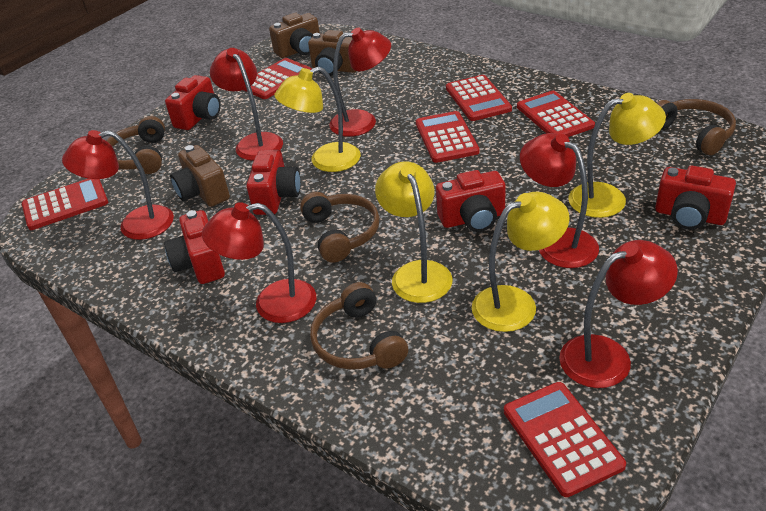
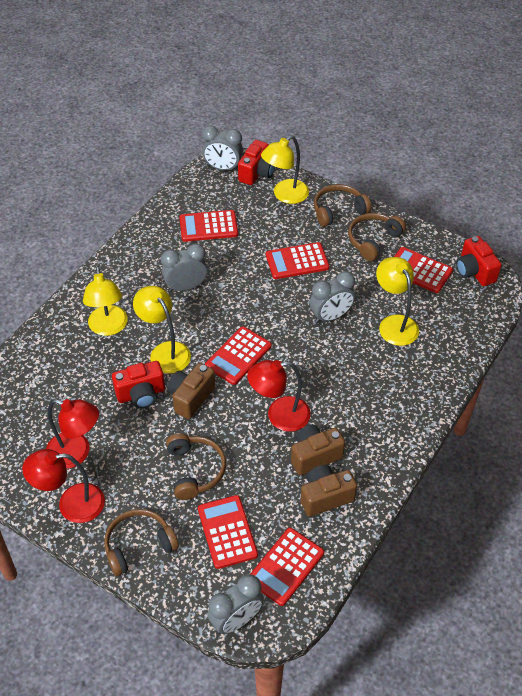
grey clock: 0 -> 4
red camera: 5 -> 3
red lamp: 6 -> 3

